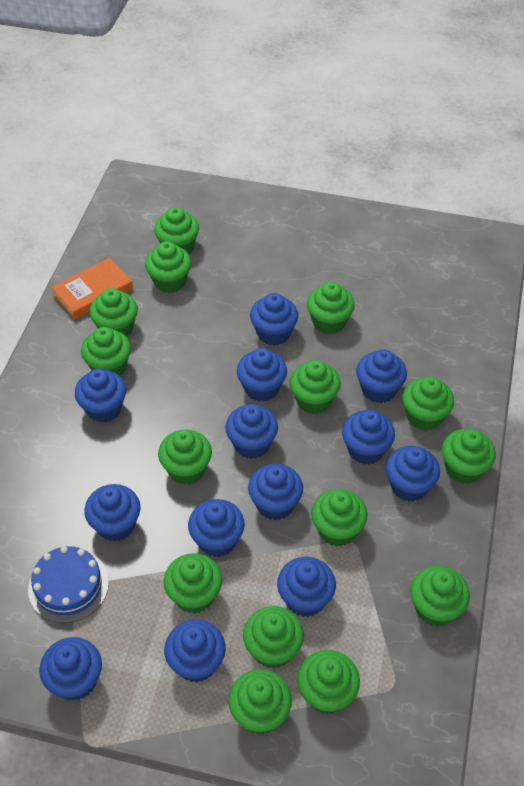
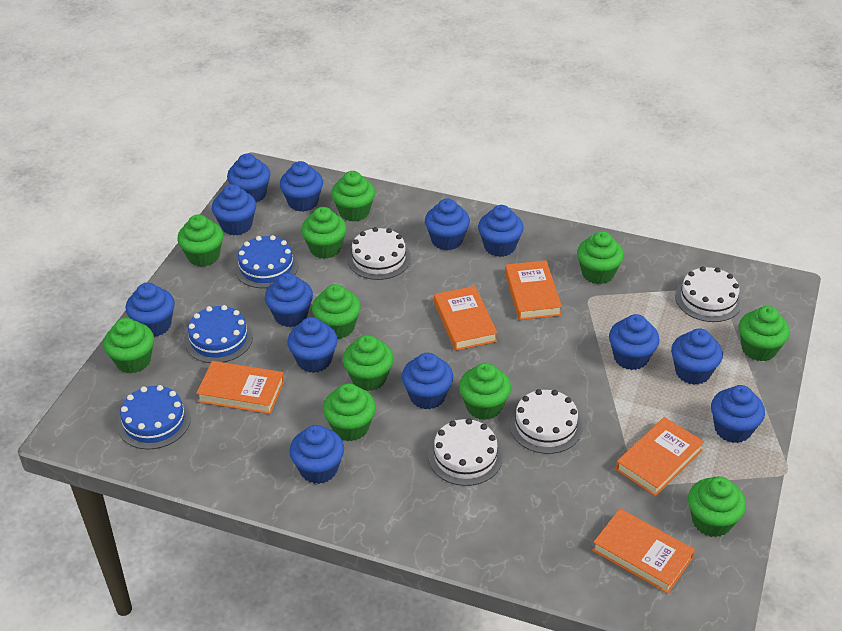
blue cake: 1 -> 3
green cupcake: 15 -> 11
orange book: 1 -> 5
white cake: 0 -> 4

